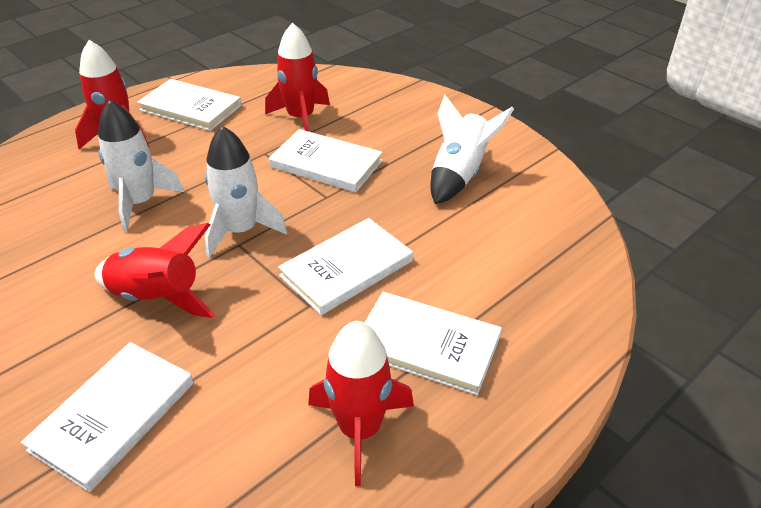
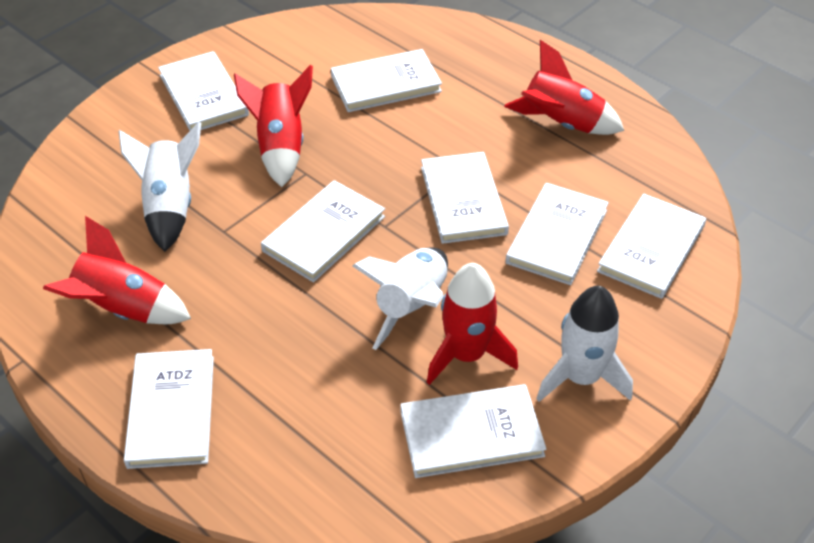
white book: 5 -> 8

